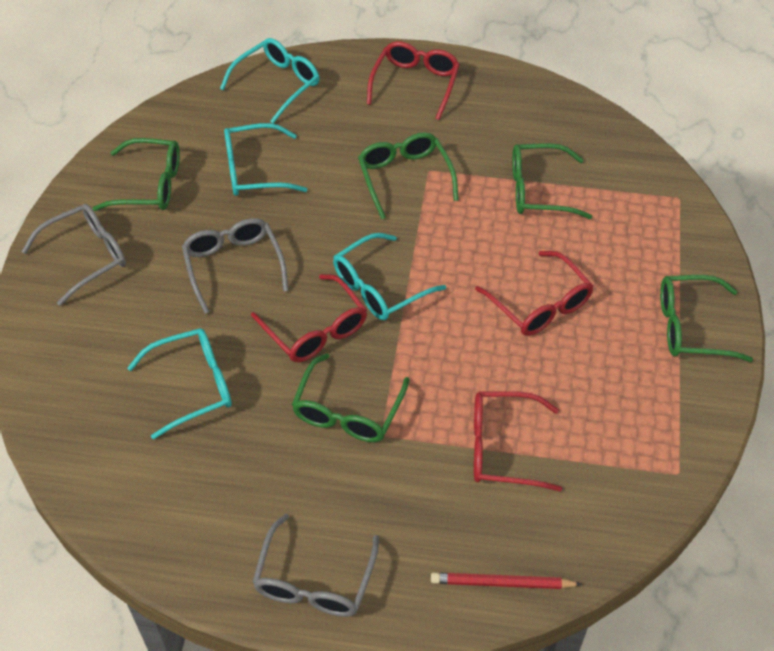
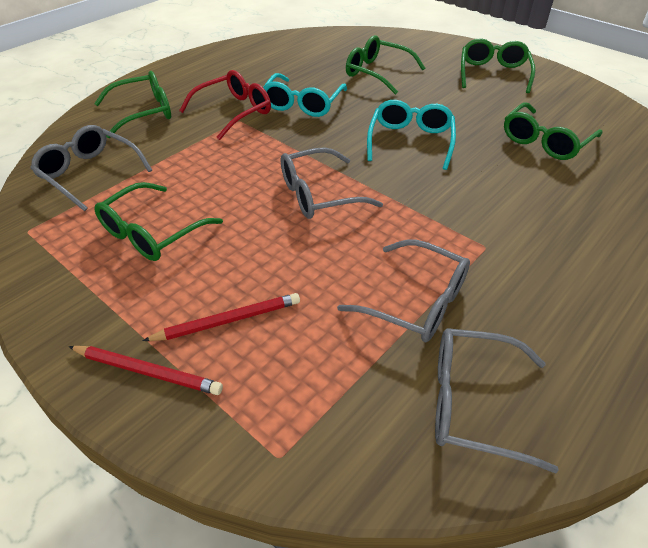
grey glasses: 3 -> 4
red glasses: 4 -> 1
red pencil: 1 -> 2
turquoise glasses: 4 -> 2

